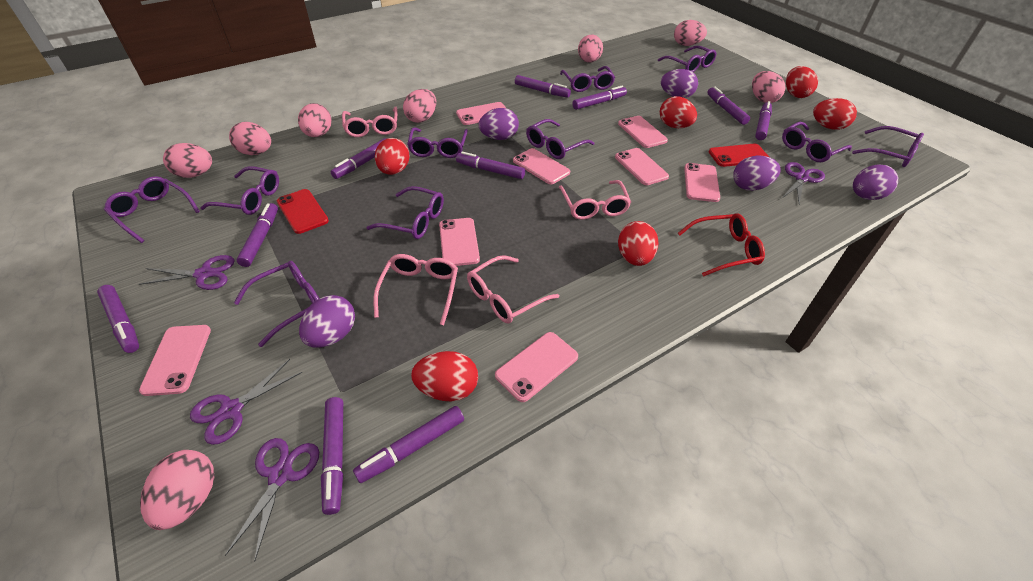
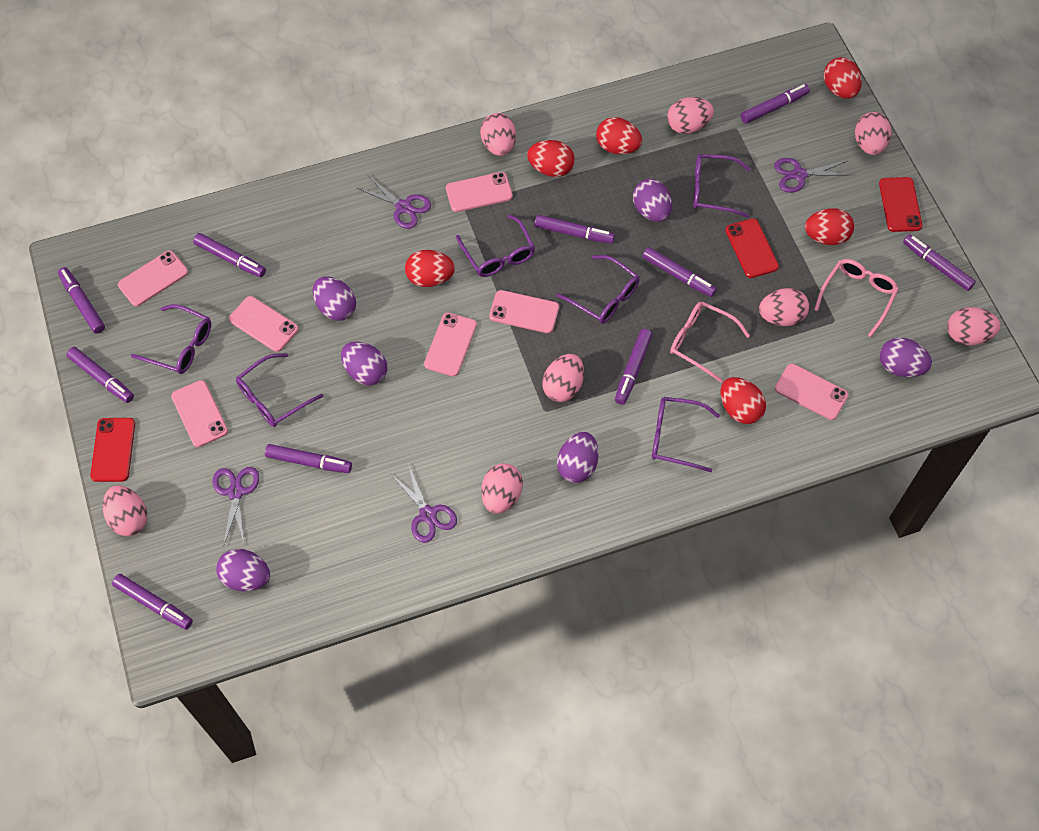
pink glasses: 4 -> 2
pink phone: 8 -> 7
purple egg: 5 -> 6
purple glasses: 10 -> 6
red glasses: 1 -> 0
red phone: 2 -> 3

